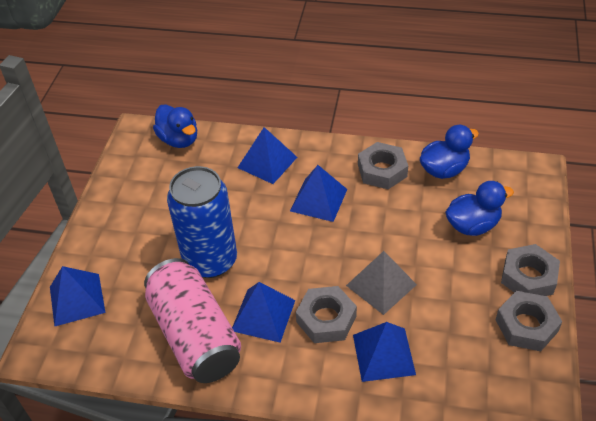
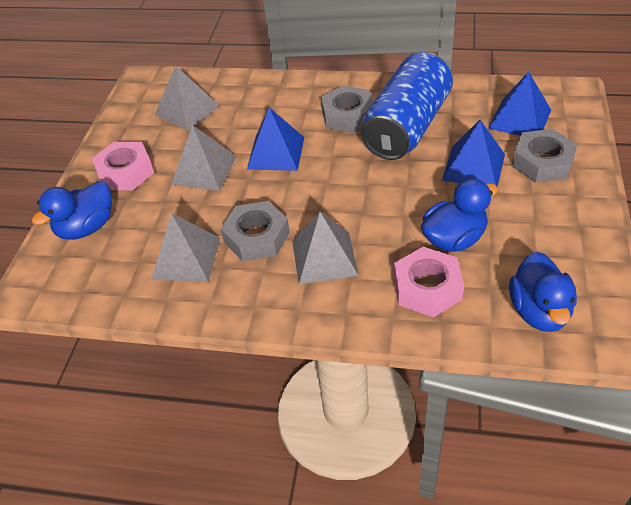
blue pyramid: 5 -> 3
grey nut: 4 -> 3
grey pyramid: 1 -> 4
pink can: 1 -> 0
pink nut: 0 -> 2

